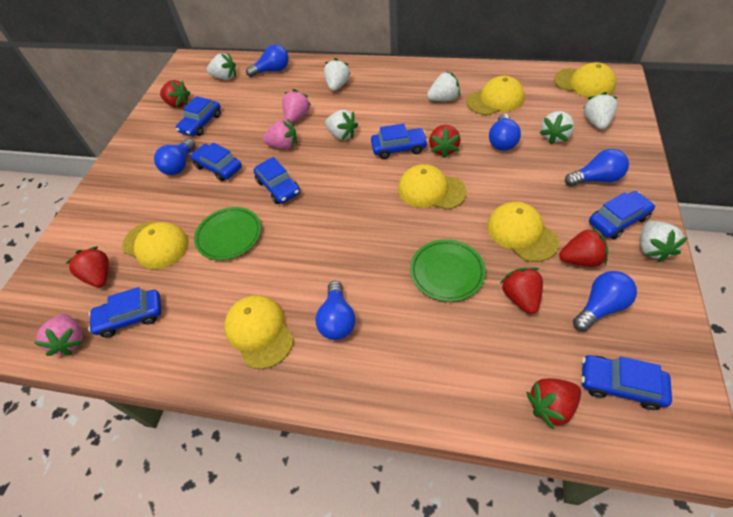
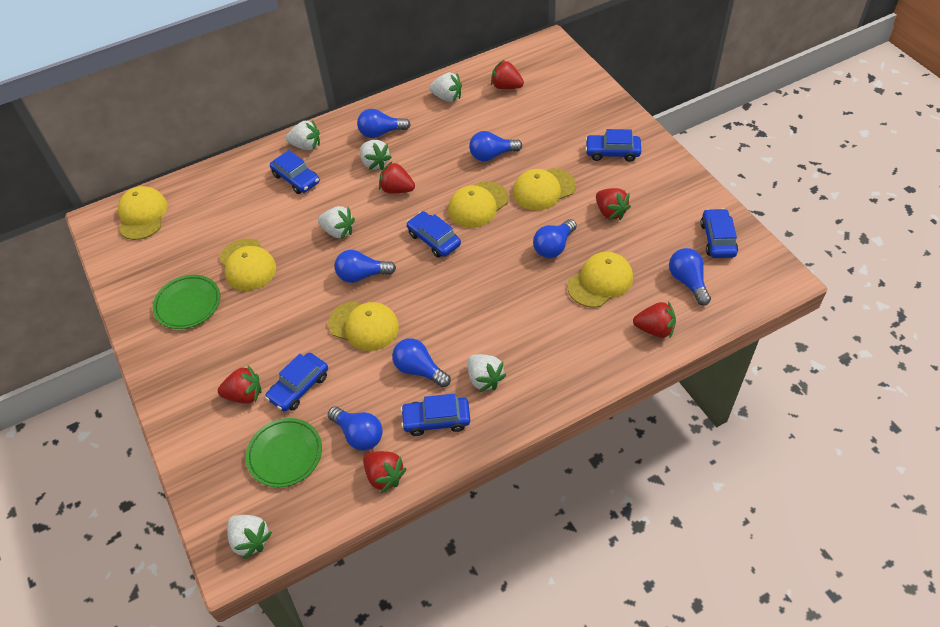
blue car: 7 -> 6
blue light bulb: 6 -> 7
pink strawberry: 3 -> 0
white strawberry: 7 -> 6

